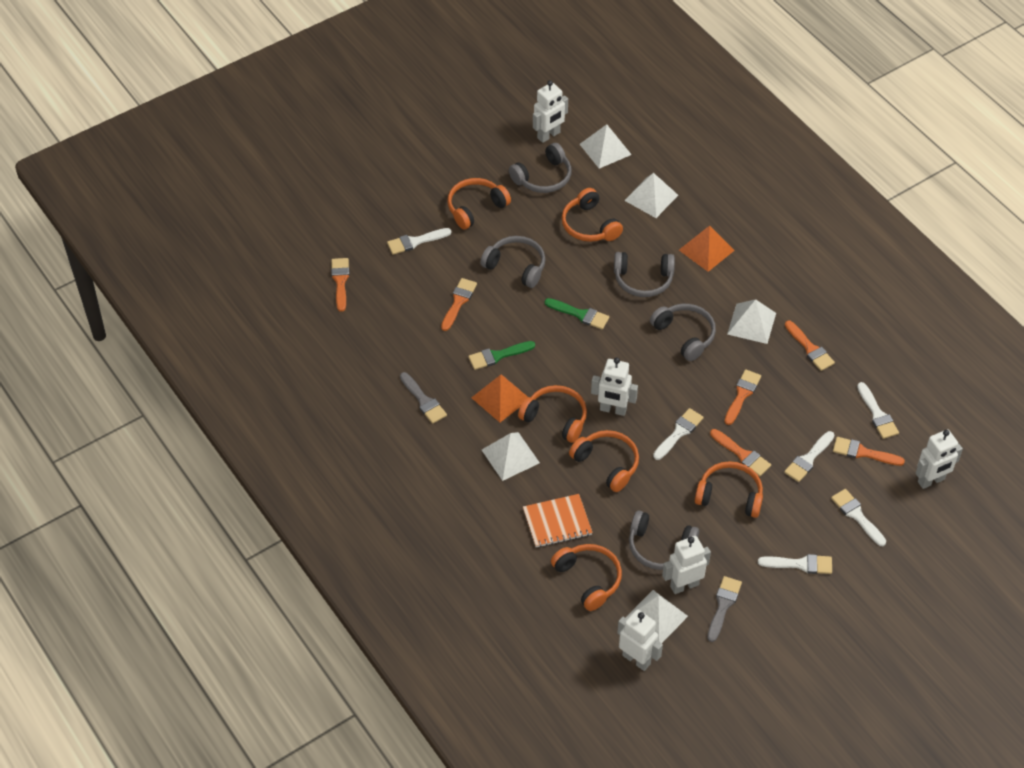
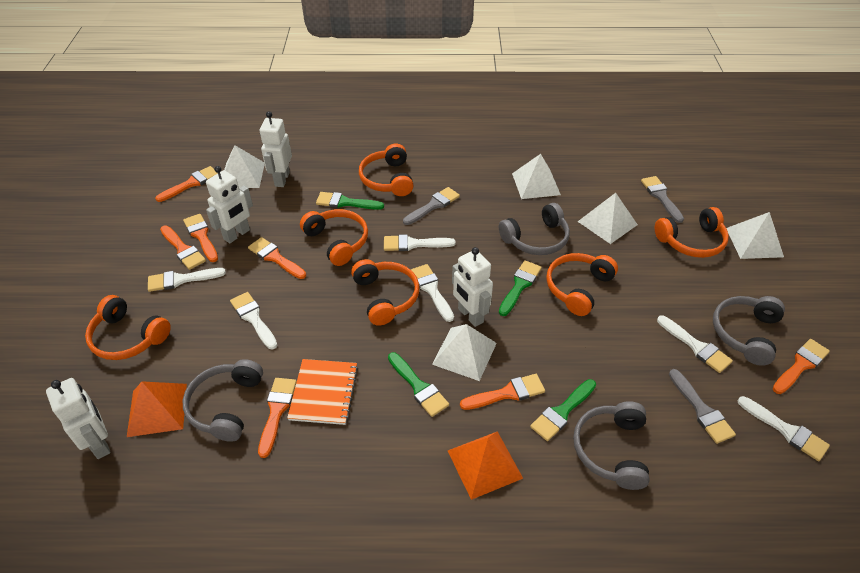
green brush: 2 -> 4
grey brush: 2 -> 3
grey headphones: 5 -> 4
orange brush: 6 -> 7
white robot: 5 -> 4

